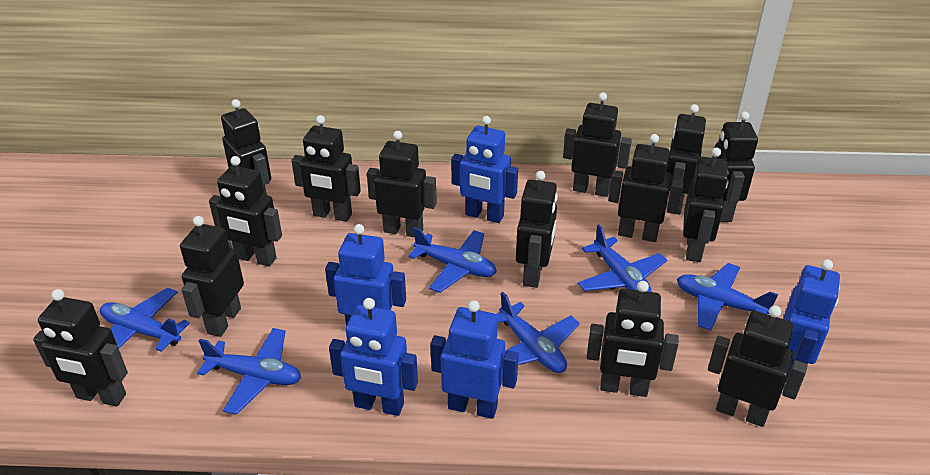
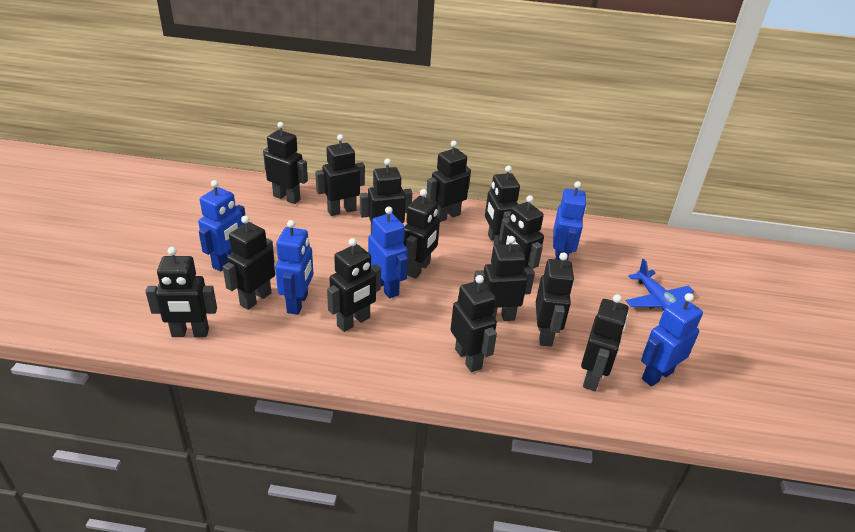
blue plane: 6 -> 1

